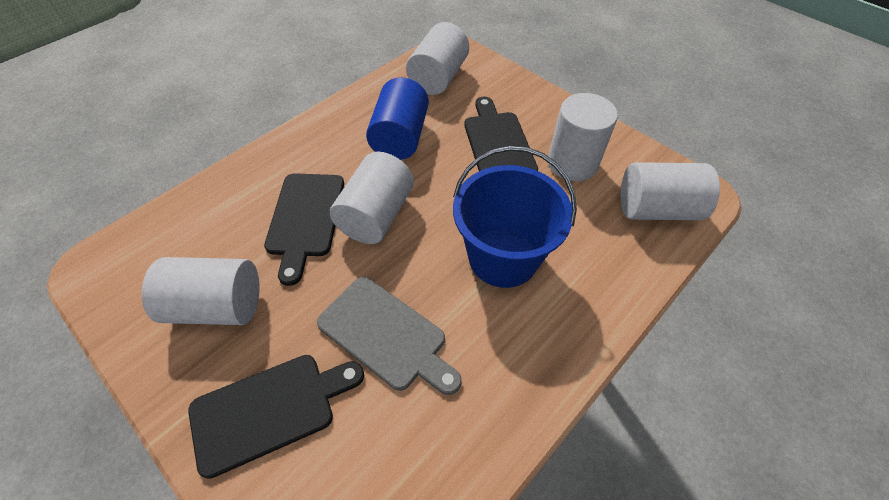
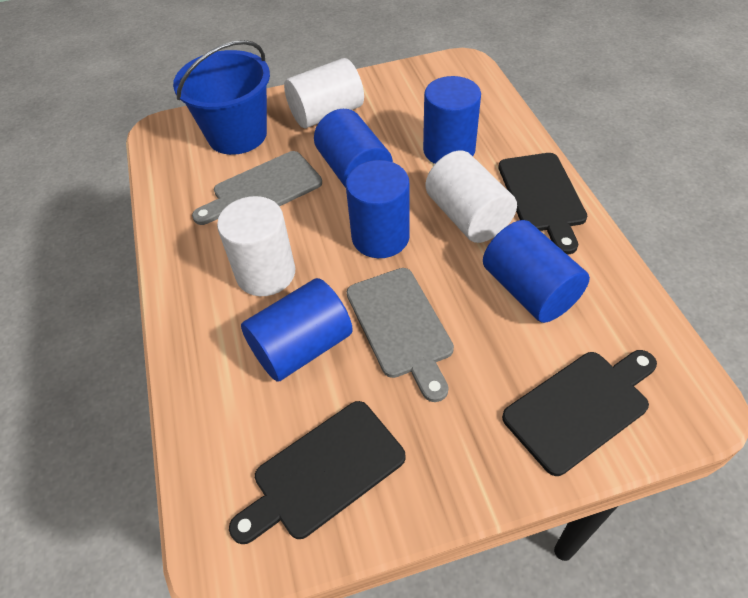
blue cylinder: 1 -> 5
grey cutting board: 1 -> 2
white cylinder: 5 -> 3

